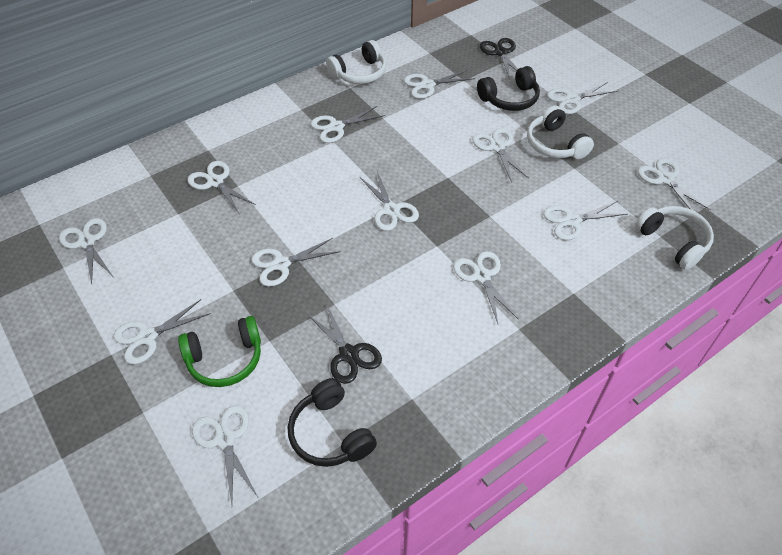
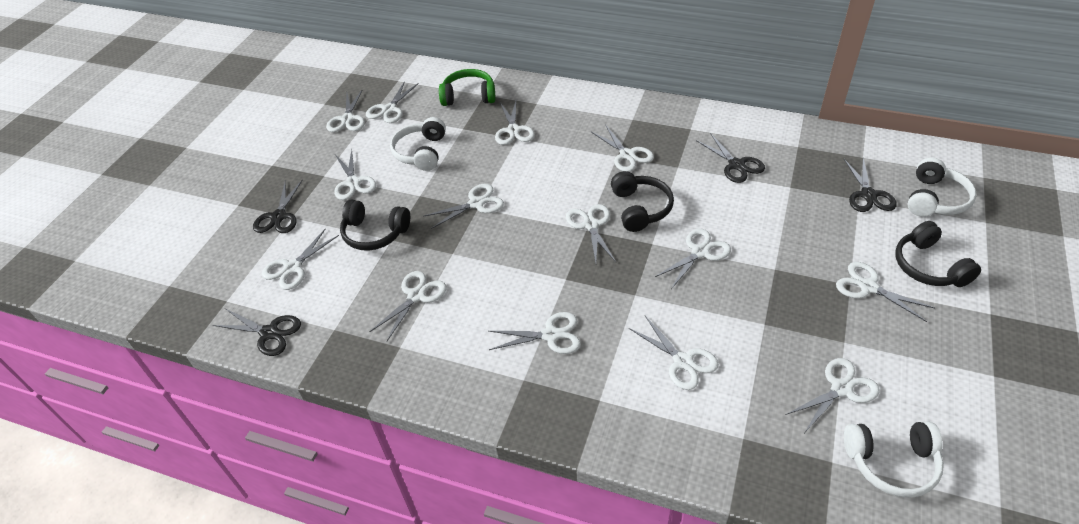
black headphones: 2 -> 3
black scissors: 2 -> 4
white scissors: 13 -> 14

